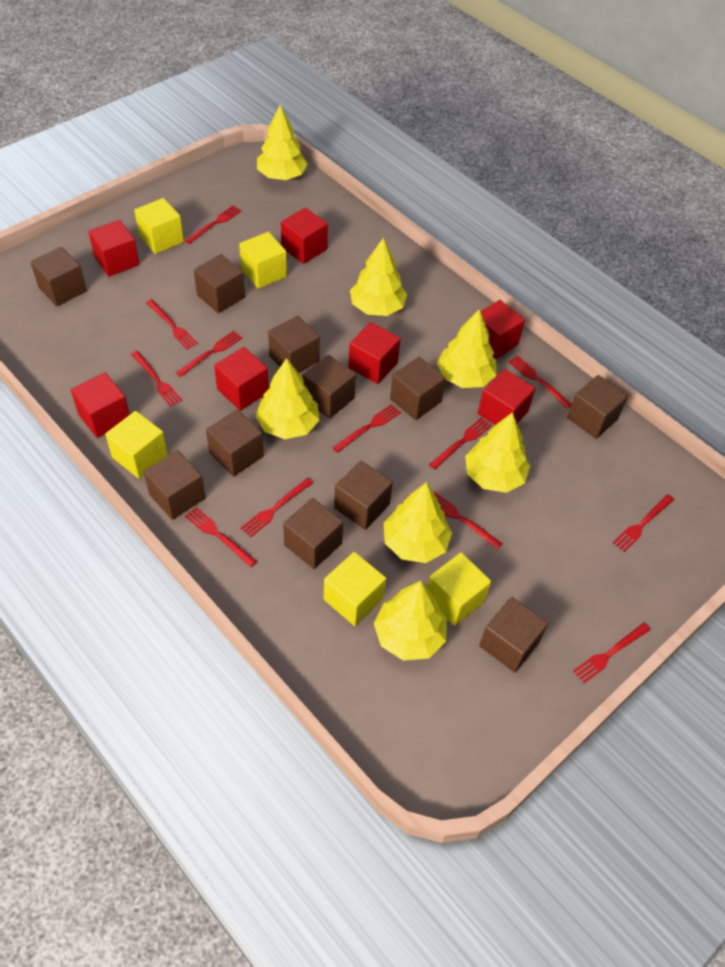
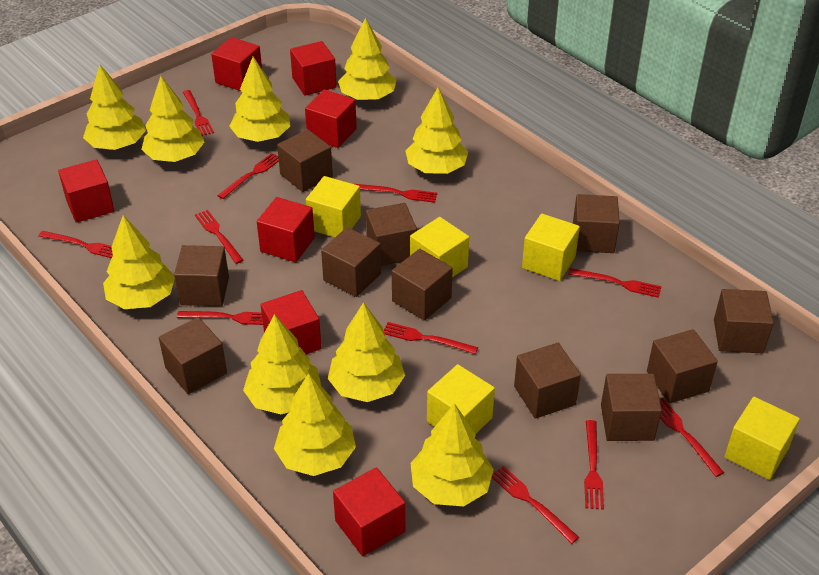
red fork: 12 -> 11
yellow tree: 7 -> 10

